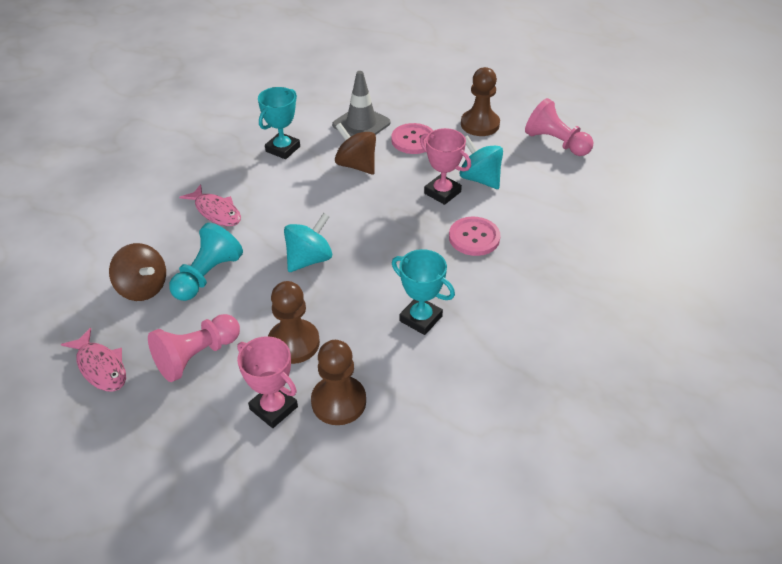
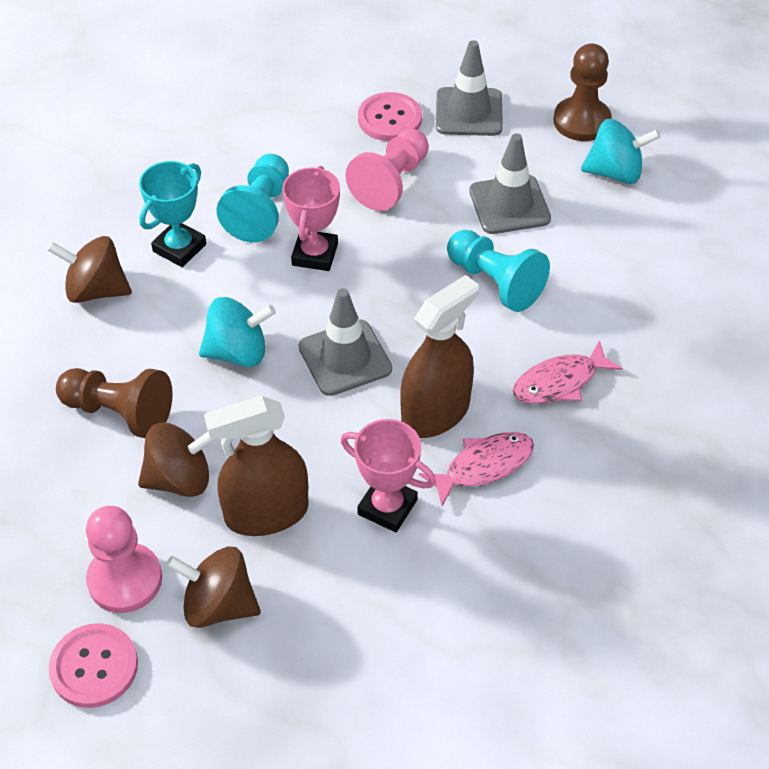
brown pawn: 3 -> 2
brown spinning top: 2 -> 3
brown spray bottle: 0 -> 2
grey traffic cone: 1 -> 3
turquoise pawn: 1 -> 2
turquoise trophy: 2 -> 1

